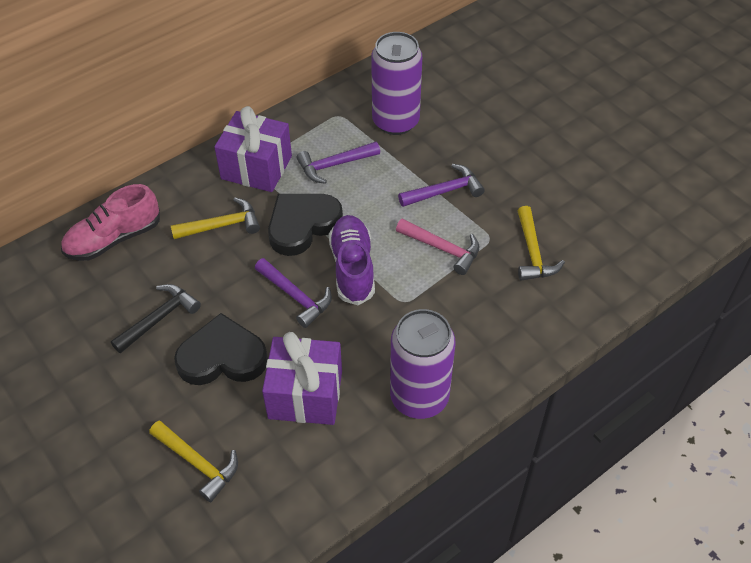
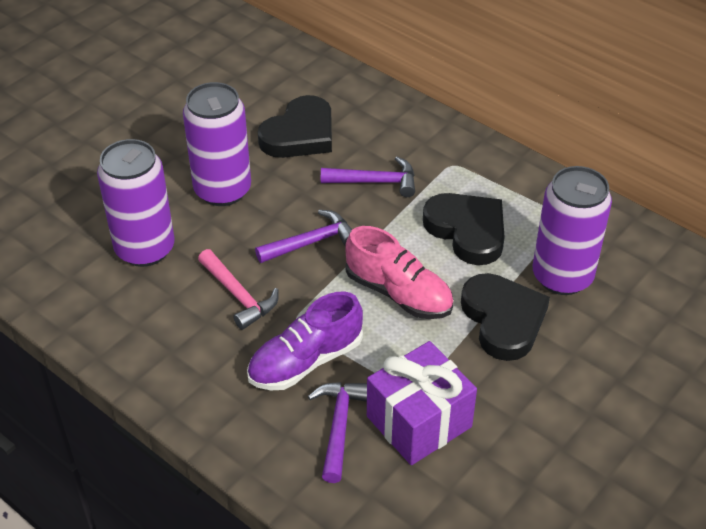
black hammer: 1 -> 0
black heart: 2 -> 3
purple can: 2 -> 3
purple gift: 2 -> 1
yellow hammer: 3 -> 0

